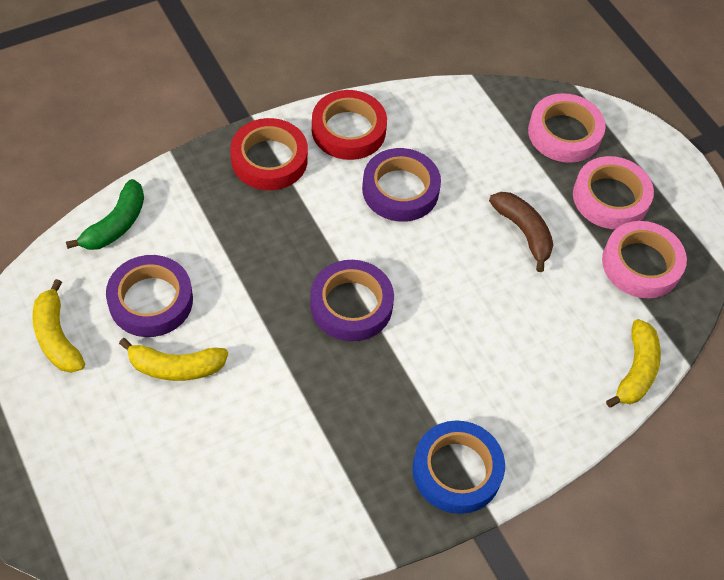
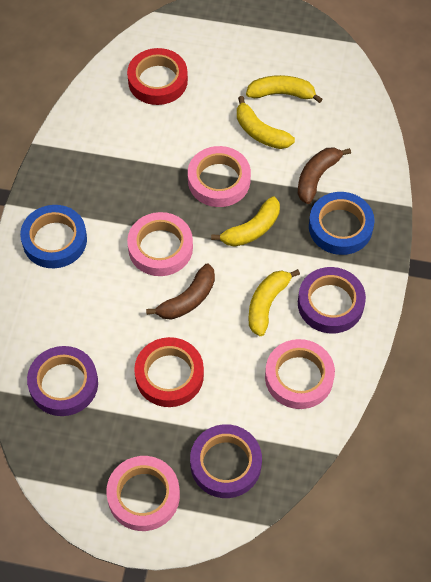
blue tape: 1 -> 2
brown banana: 1 -> 2
green banana: 1 -> 0
pink tape: 3 -> 4
yellow banana: 3 -> 4

